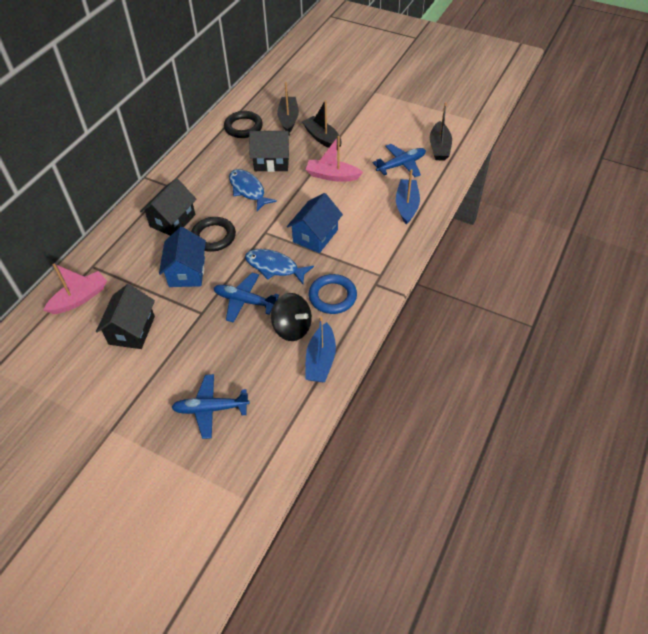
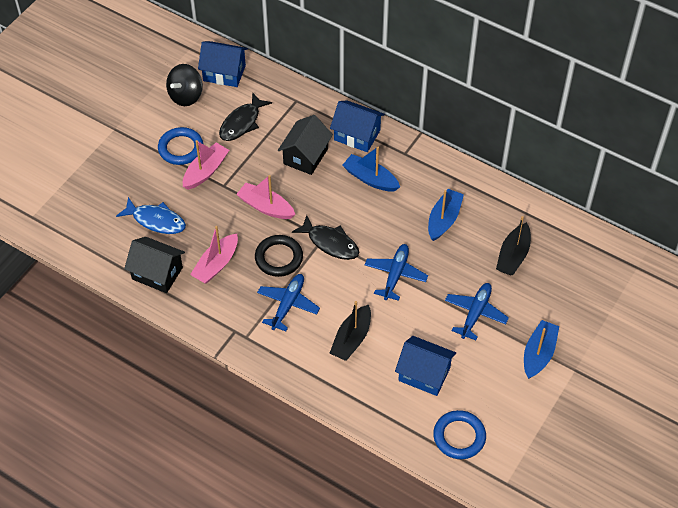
black boat: 3 -> 2
black fish: 0 -> 2
black house: 3 -> 2
black ring: 2 -> 1
blue boat: 2 -> 3
blue fish: 2 -> 1
blue house: 2 -> 3
blue ring: 1 -> 2
pink boat: 2 -> 3

